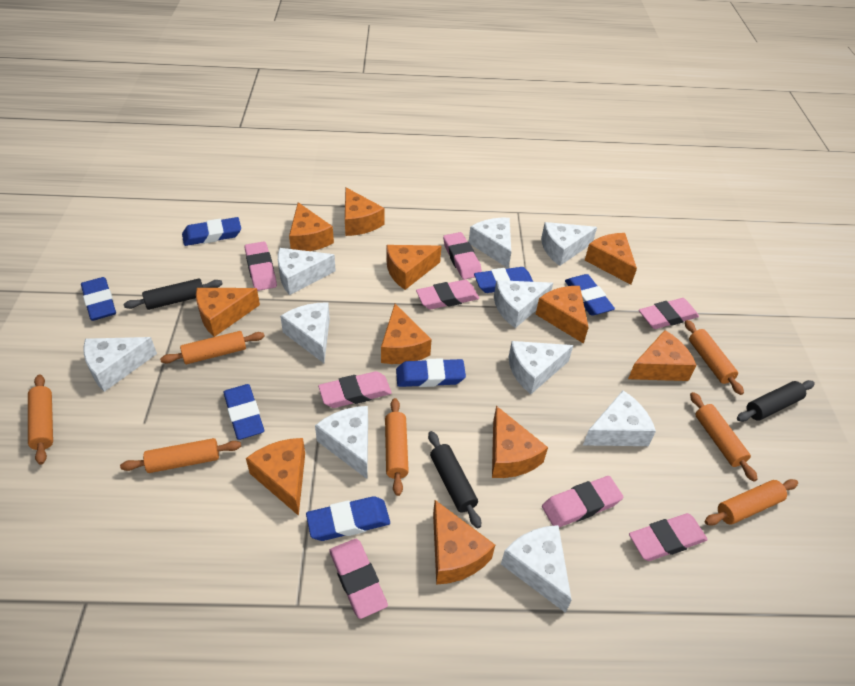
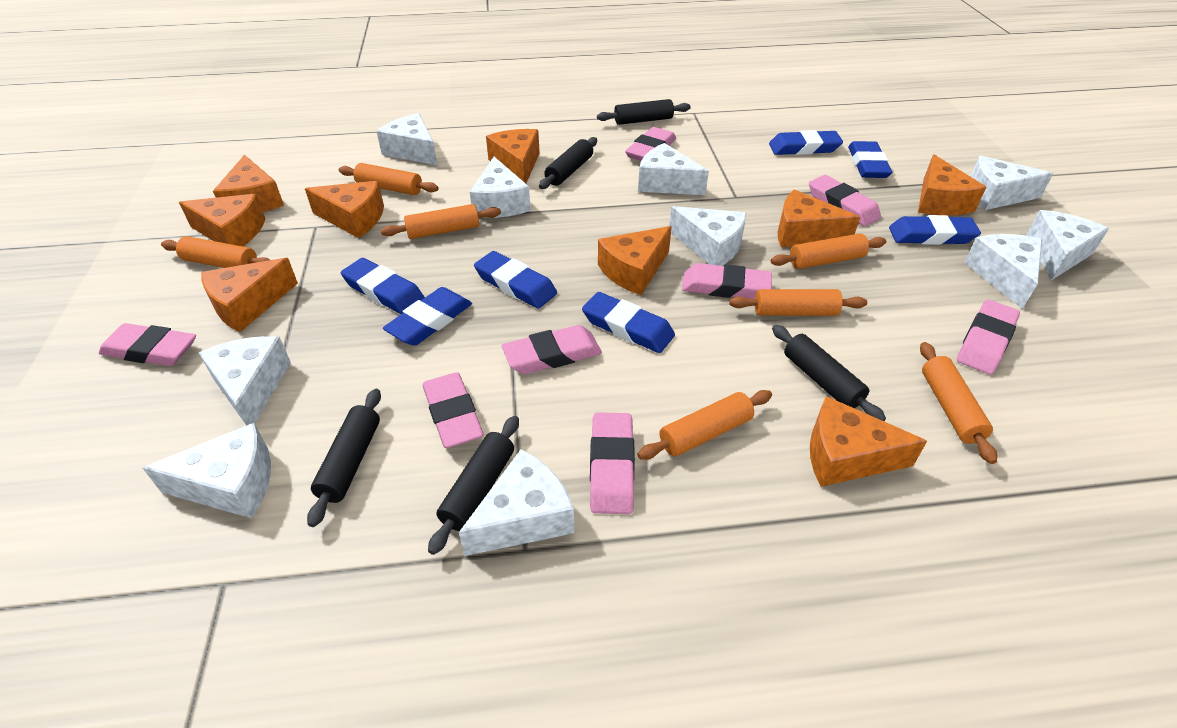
black rolling pin: 3 -> 5
orange cheese: 11 -> 9

